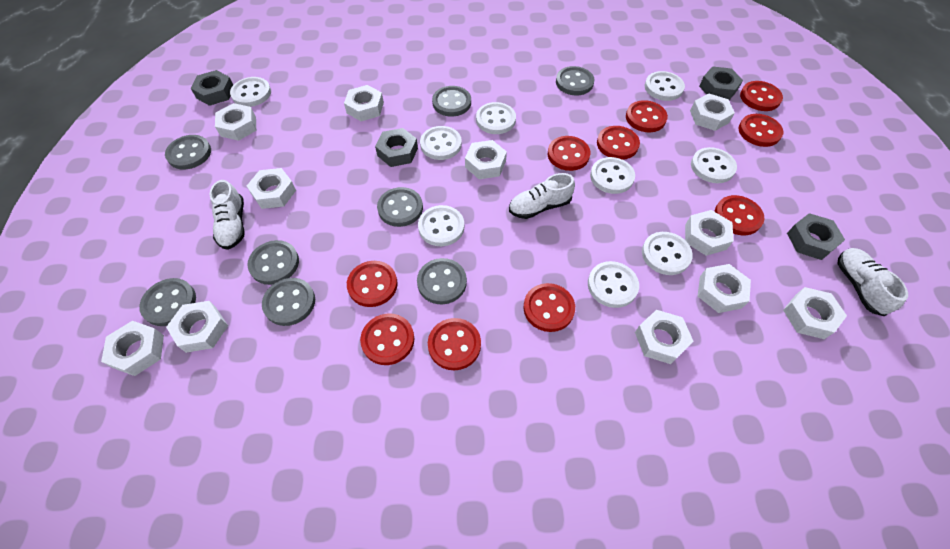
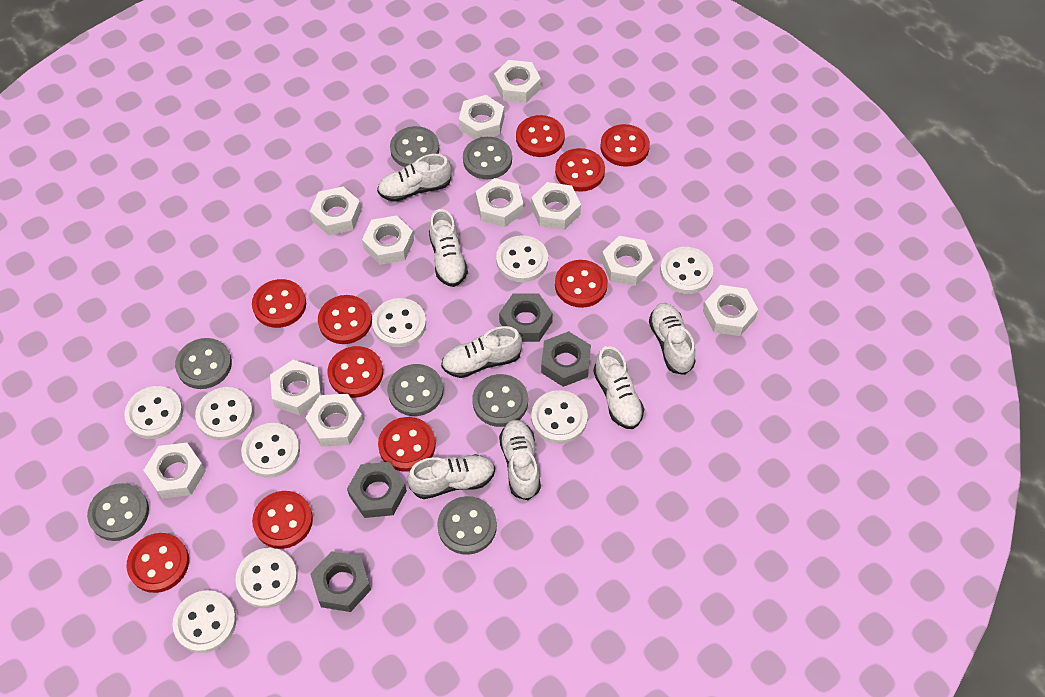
grey button: 8 -> 7
white shoe: 3 -> 7

